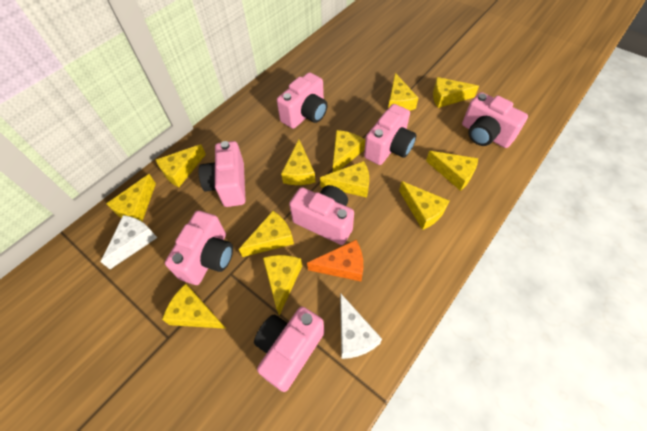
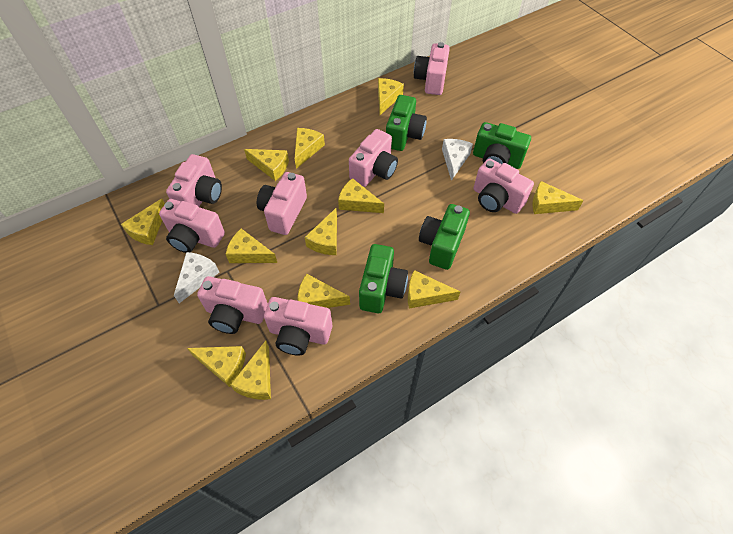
green camera: 0 -> 4
orange cheese: 1 -> 0
pink camera: 7 -> 8

